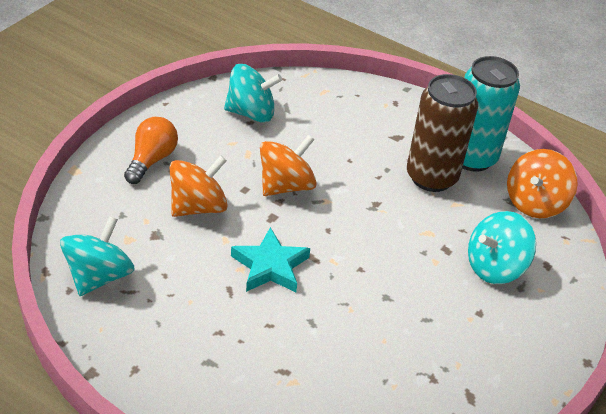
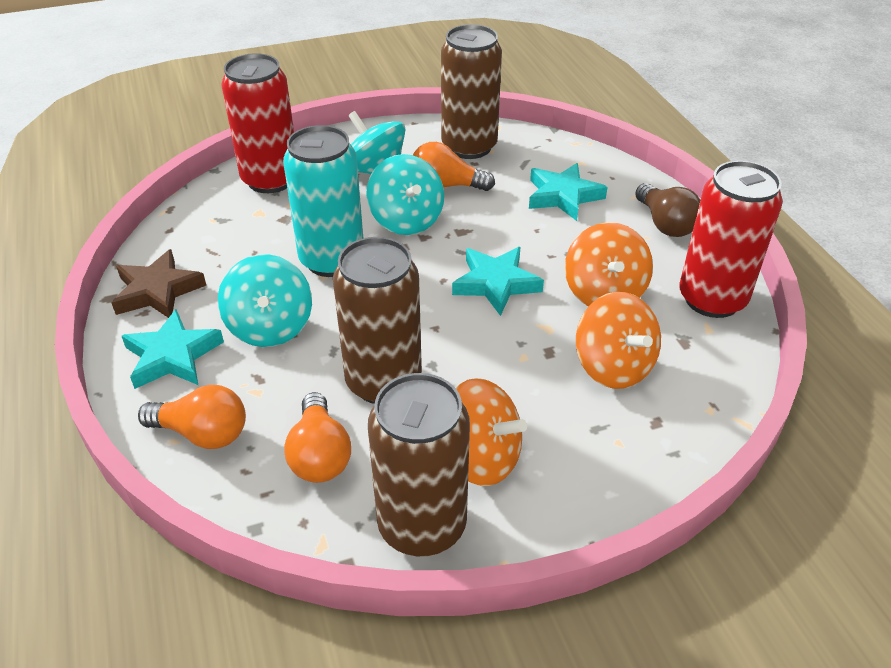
brown can: 1 -> 3
brown light bulb: 0 -> 1
brown star: 0 -> 1
orange light bulb: 1 -> 3
red can: 0 -> 2
turquoise star: 1 -> 3

